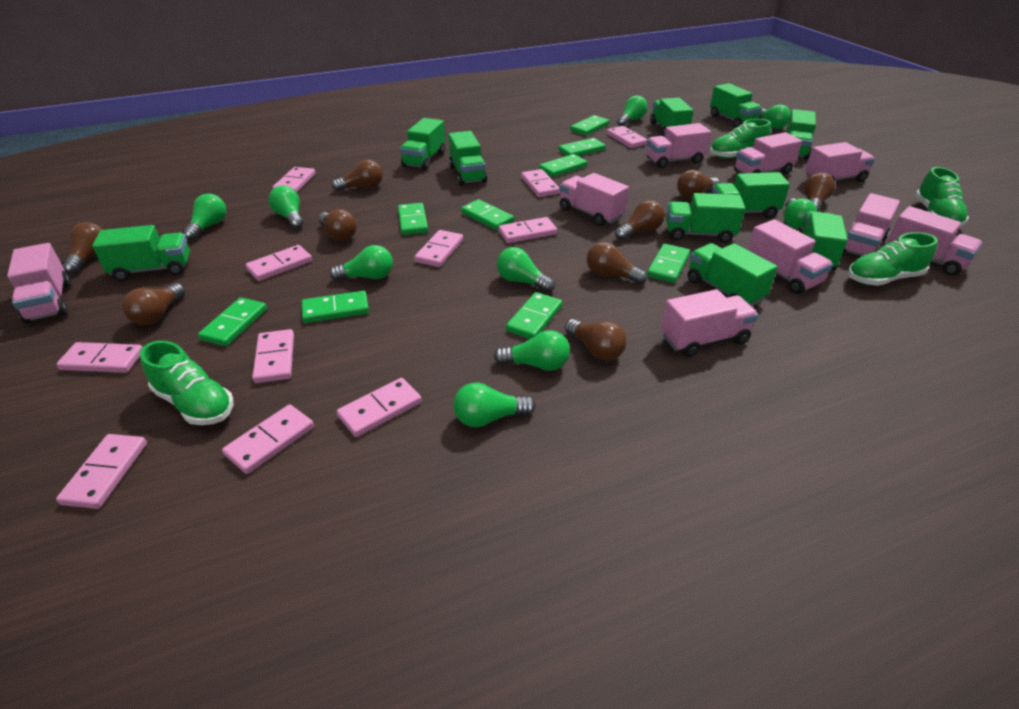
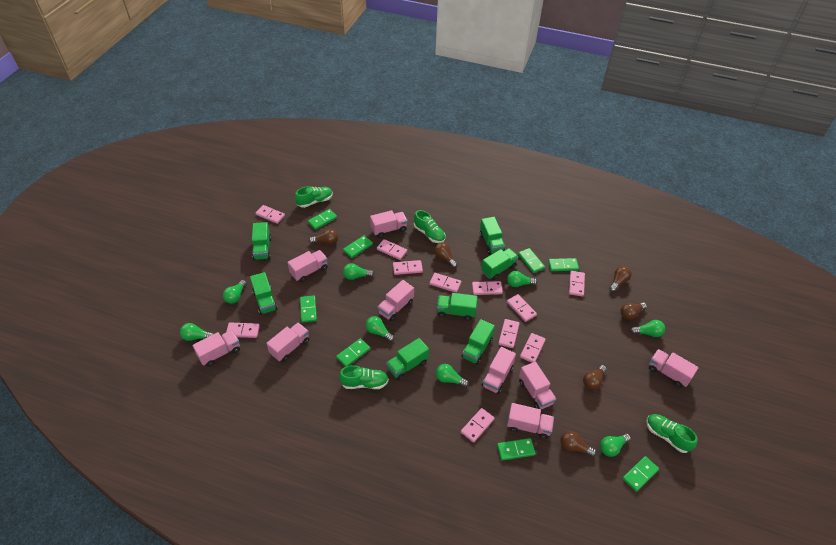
brown light bulb: 9 -> 6
green domino: 9 -> 8
green light bulb: 9 -> 8
green truck: 10 -> 7

